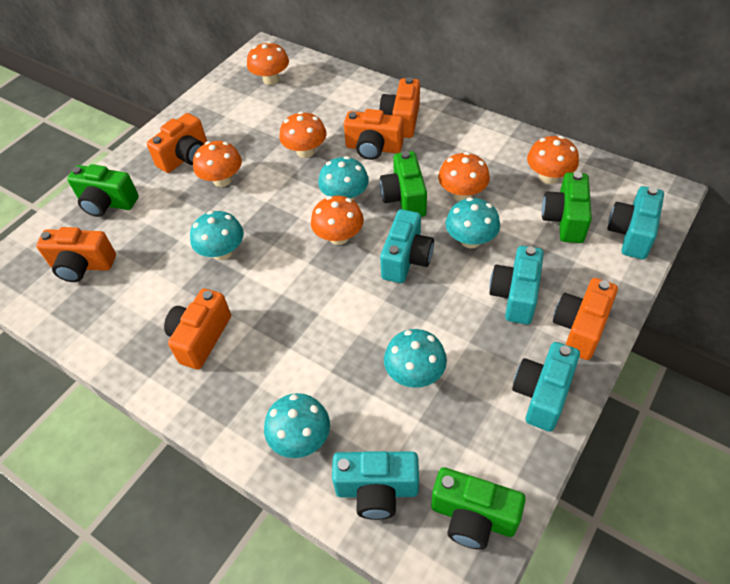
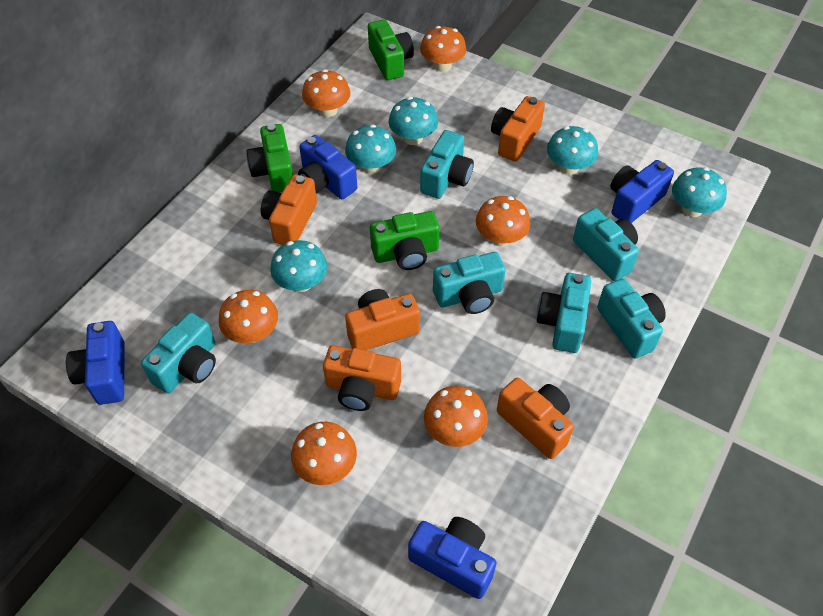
blue camera: 0 -> 4
green camera: 4 -> 3
orange camera: 6 -> 5
turquoise camera: 5 -> 6

